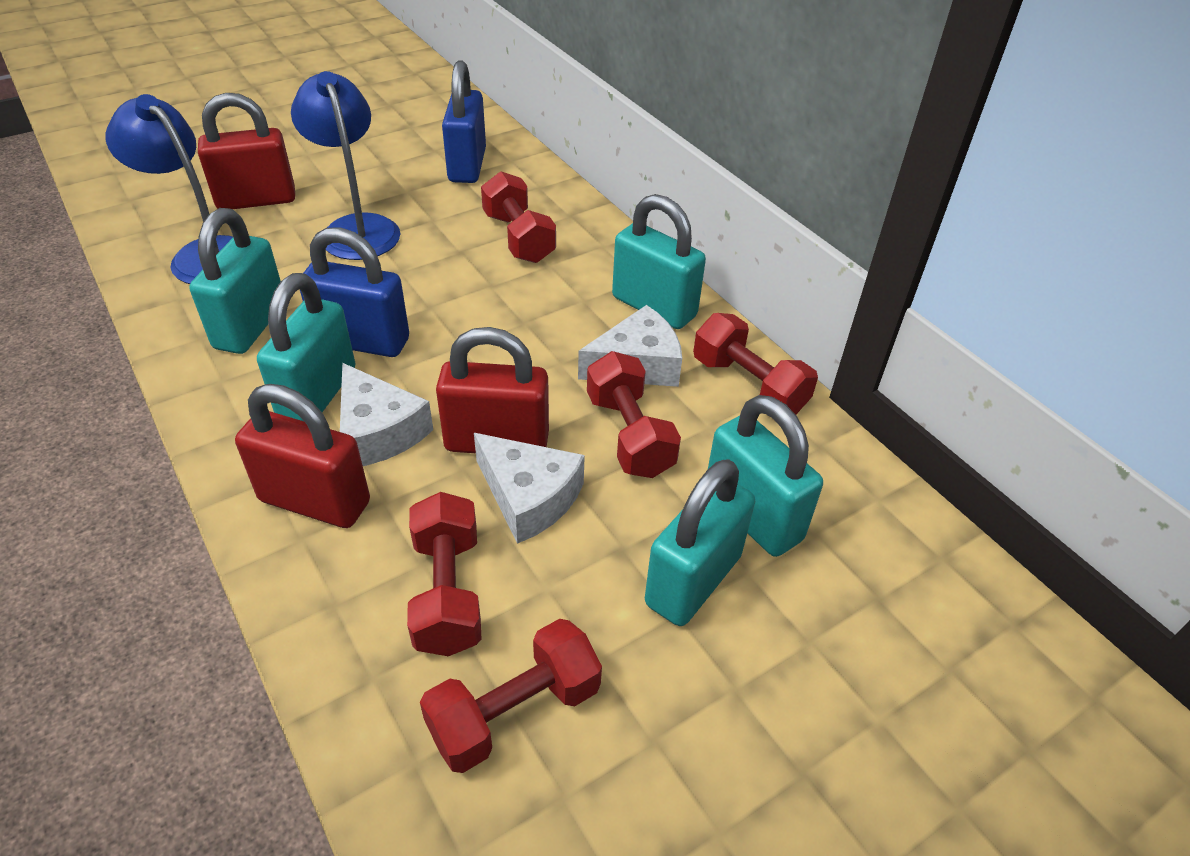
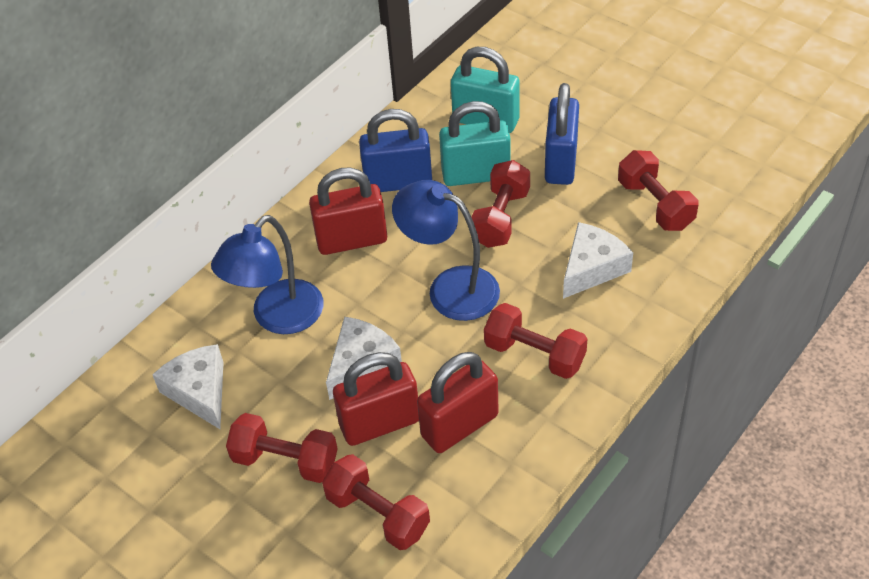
turquoise padlock: 5 -> 2

